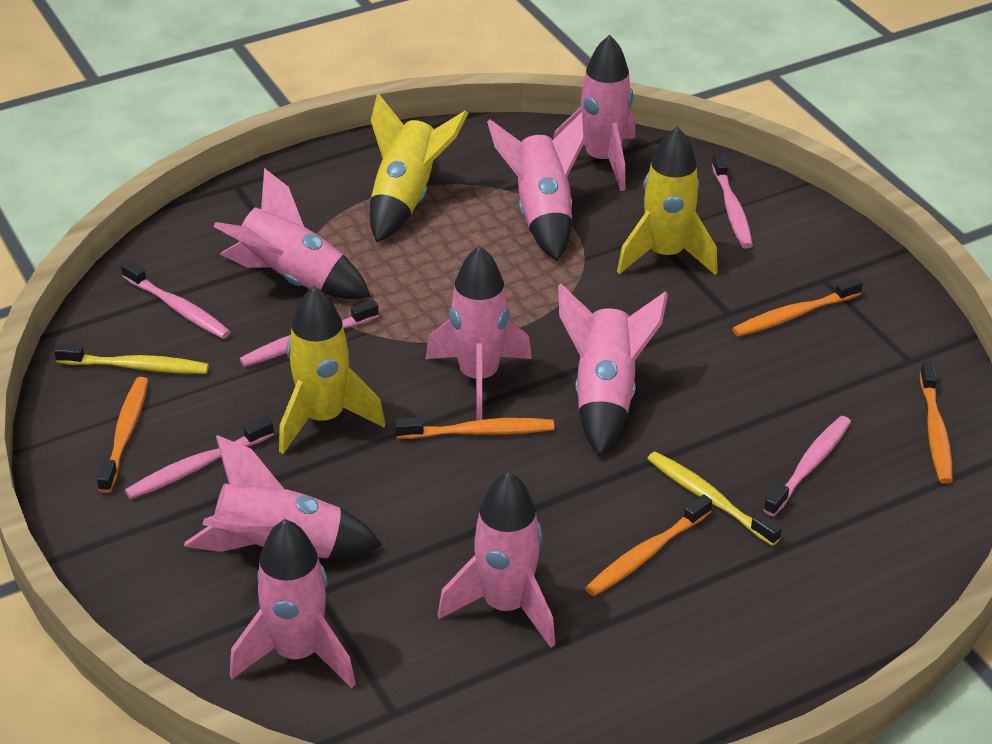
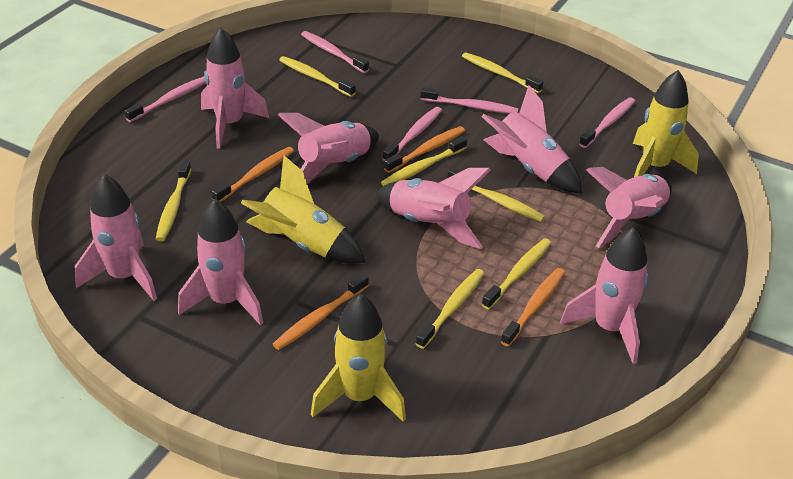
orange toothbrush: 5 -> 4
yellow toothbrush: 2 -> 7

